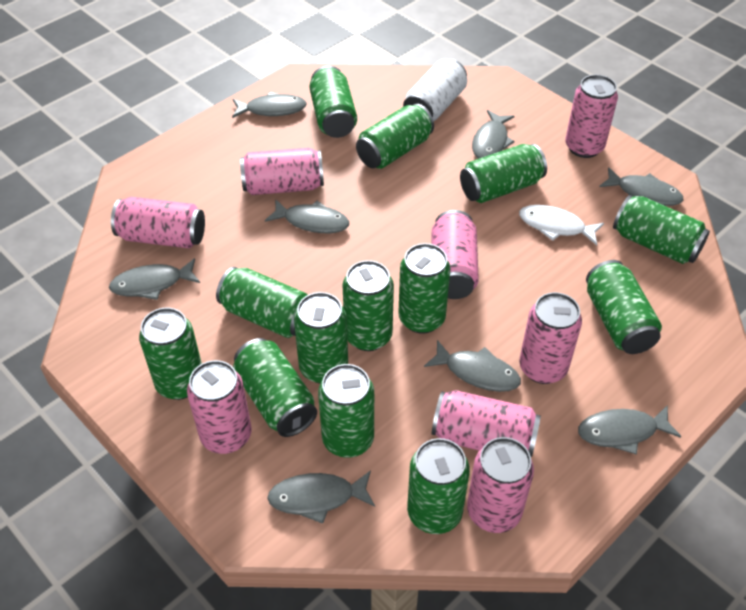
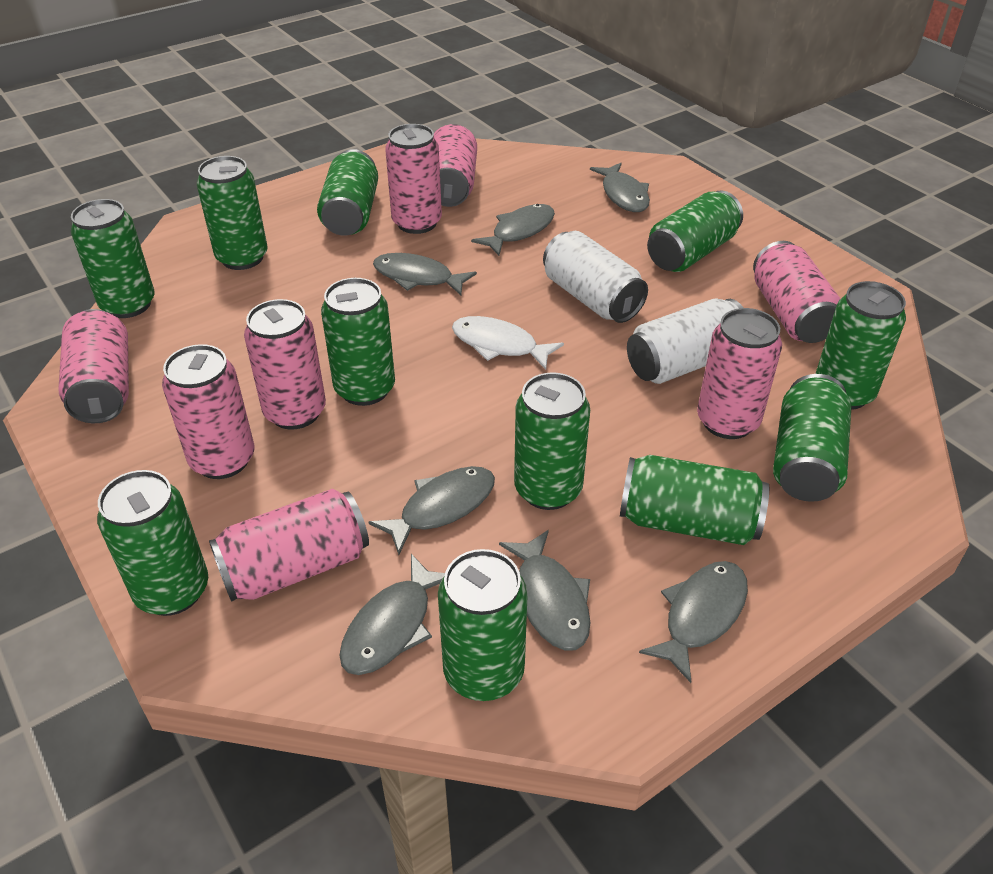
green can: 13 -> 11
grey fish: 8 -> 7
white can: 1 -> 2

